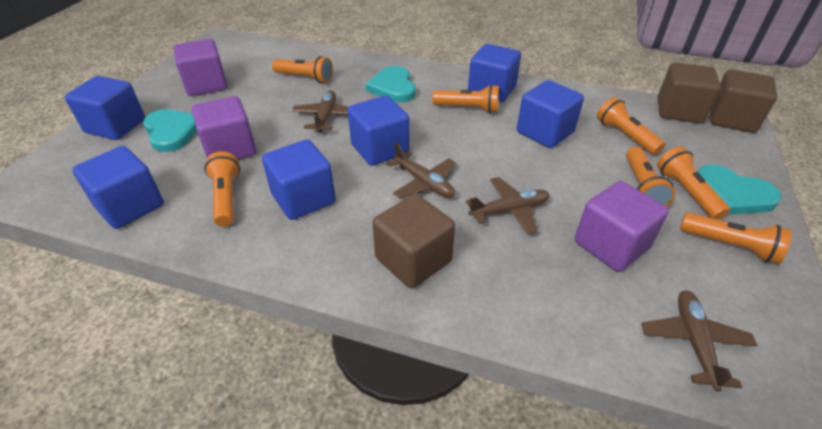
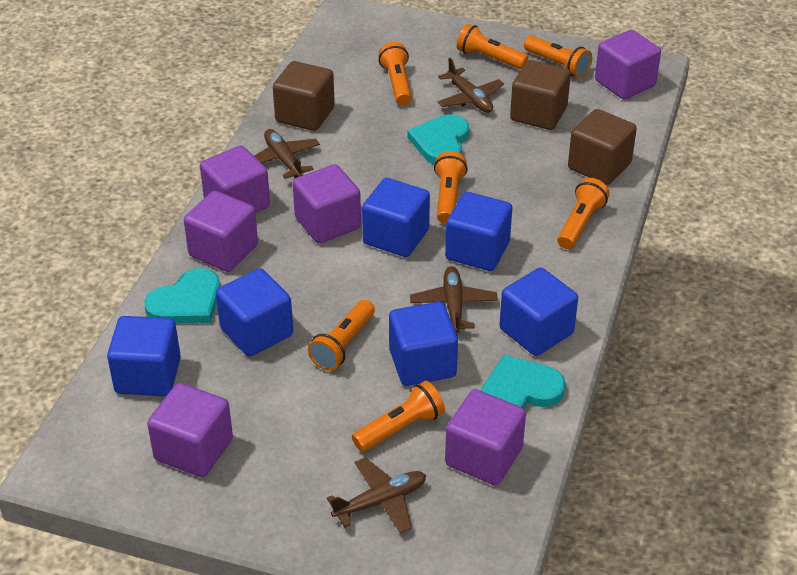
purple cube: 3 -> 6

